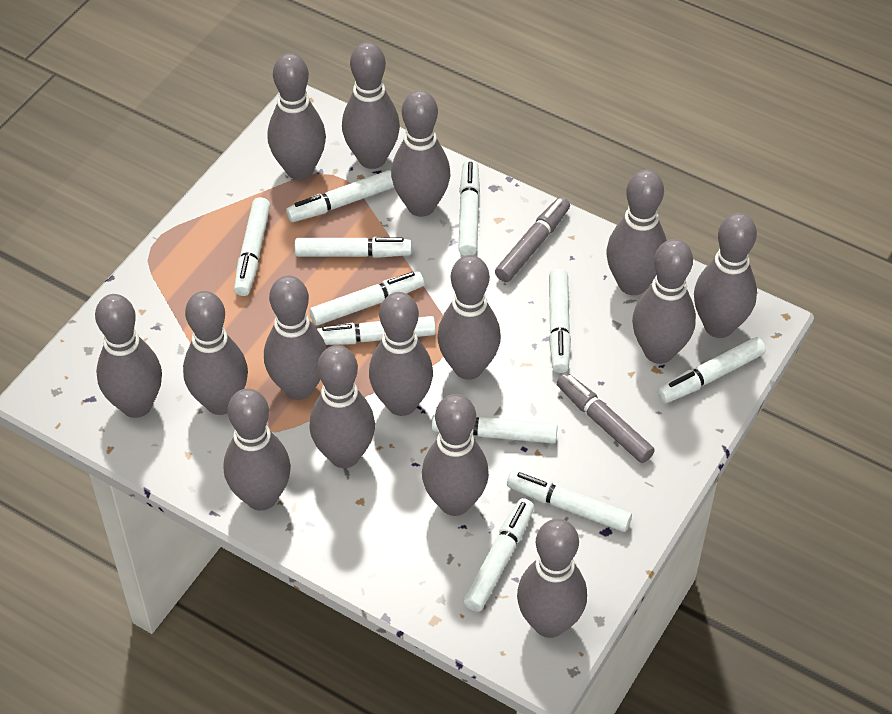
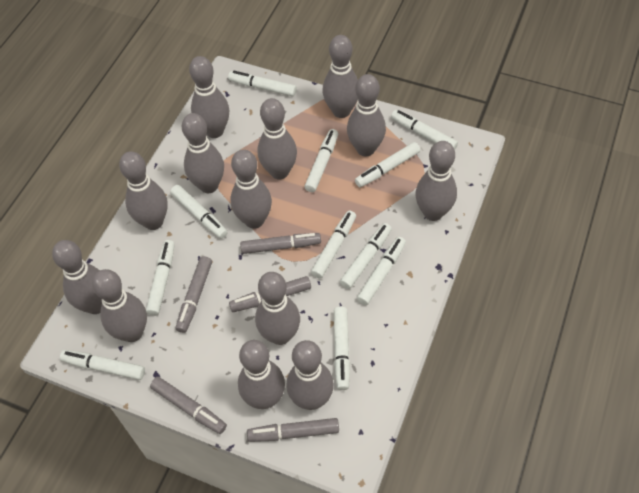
grey bowling pin: 15 -> 13
grey marker: 2 -> 5

